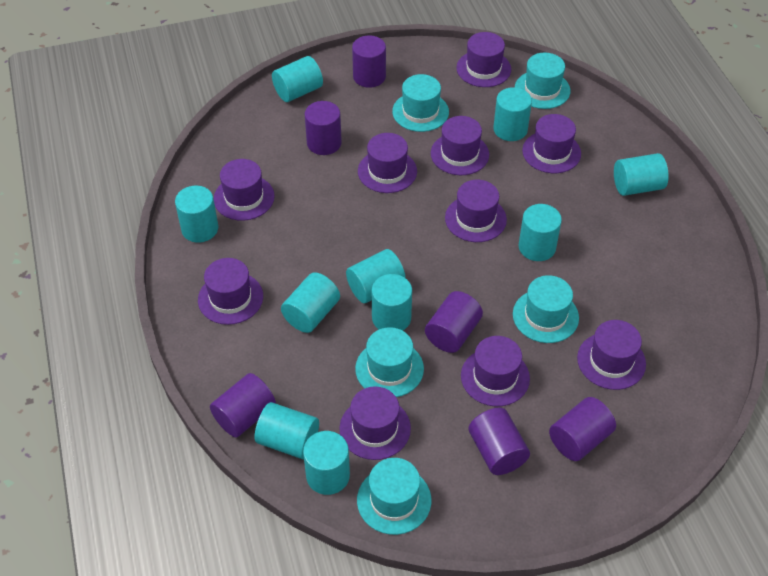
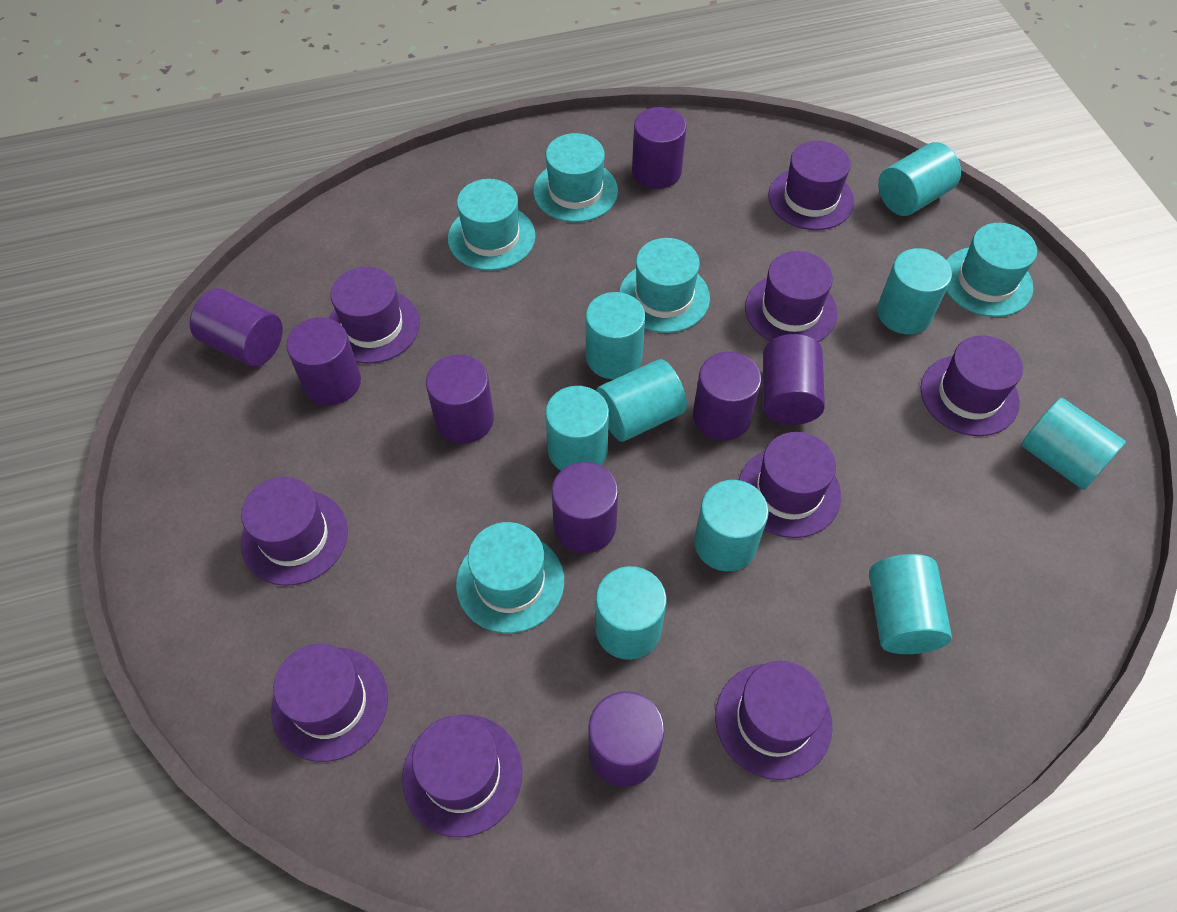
purple cylinder: 6 -> 8
purple hat: 10 -> 9
turquoise cylinder: 10 -> 9

